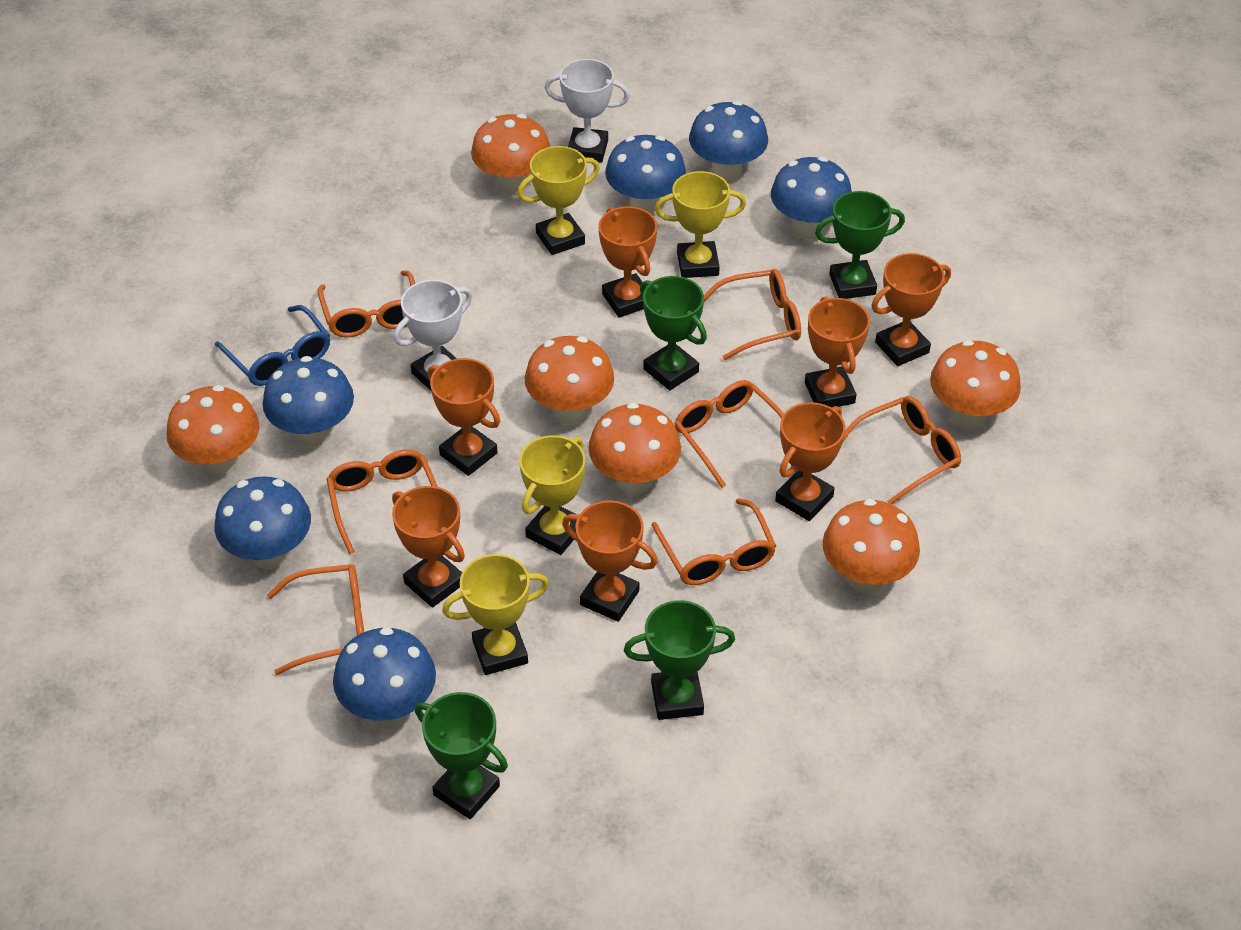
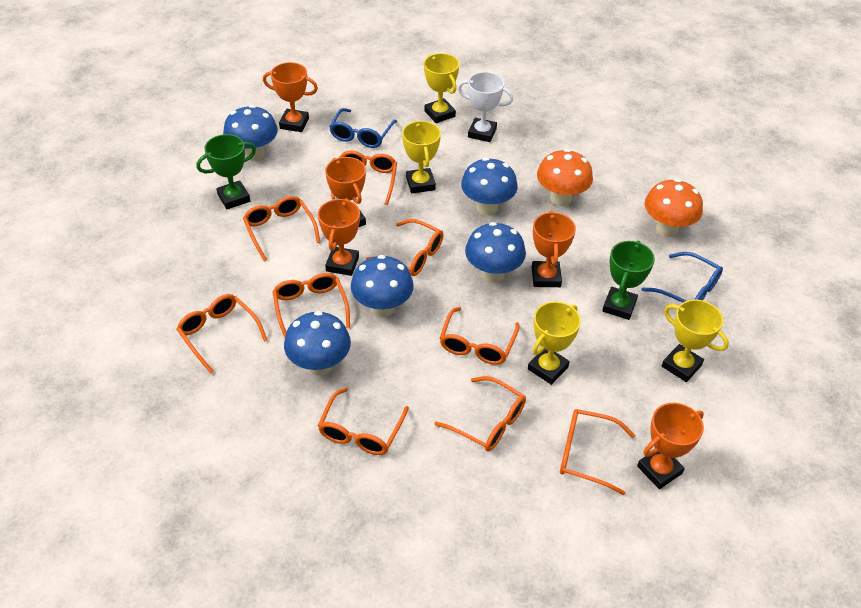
blue glasses: 1 -> 2
blue mushroom: 6 -> 5
green trophy: 4 -> 2
orange glasses: 7 -> 9
orange mushroom: 6 -> 2
orange trophy: 7 -> 5
white trophy: 2 -> 1

